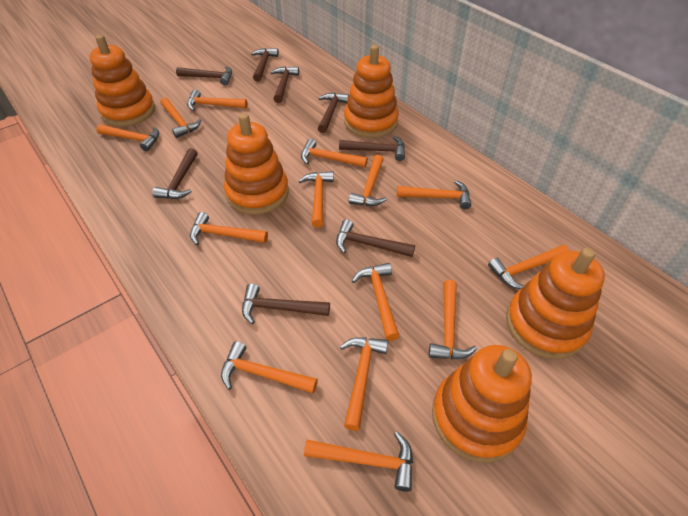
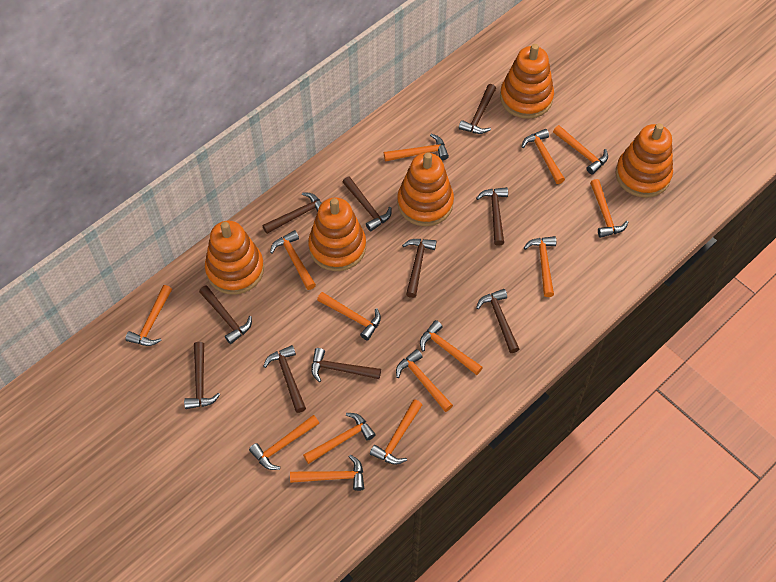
brown hammer: 8 -> 10

